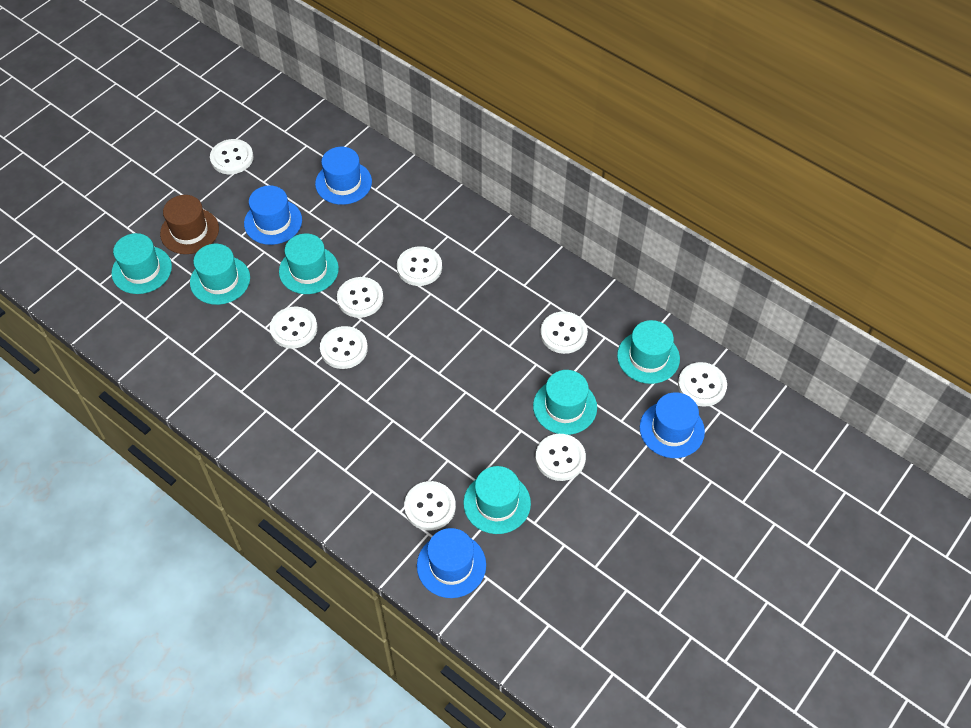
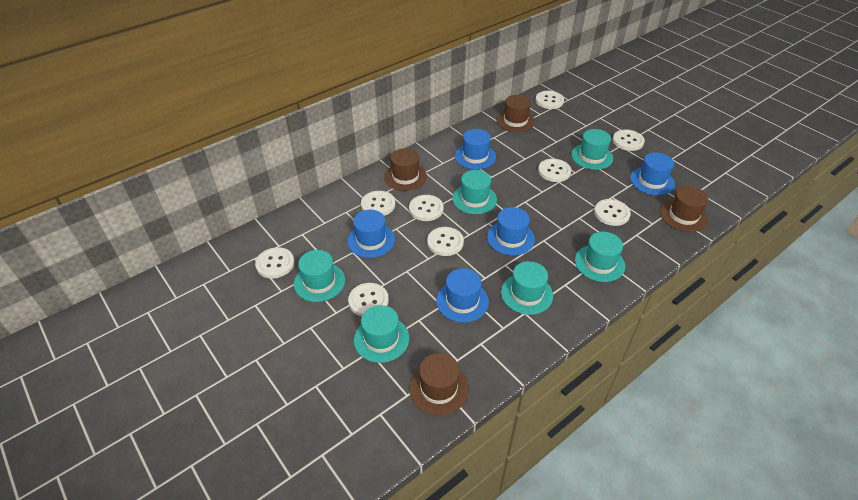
blue hat: 4 -> 5
brown hat: 1 -> 4

